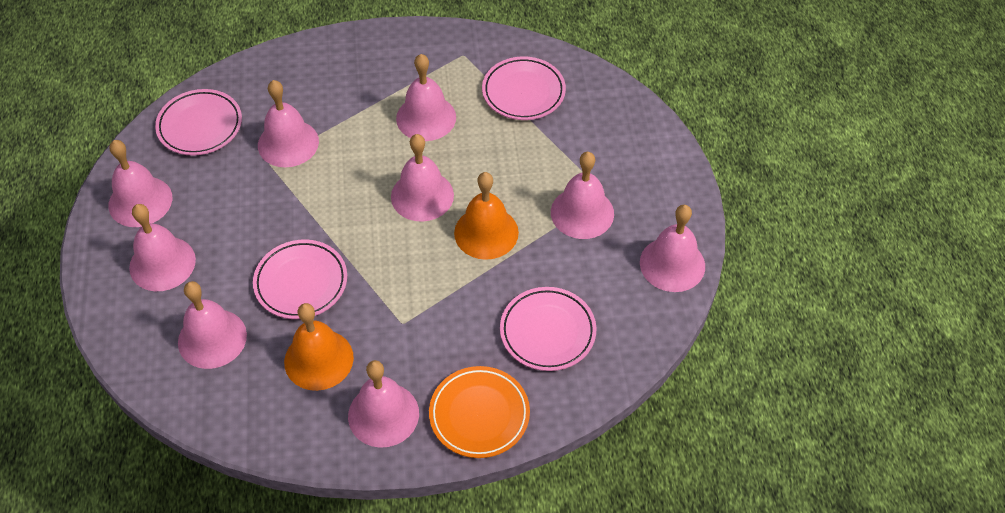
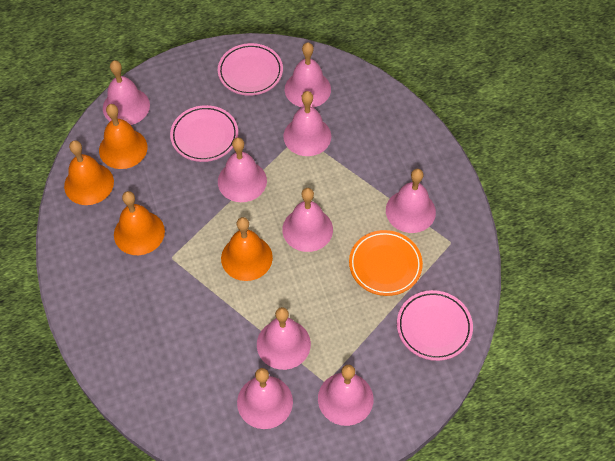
orange bell: 2 -> 4
pink plate: 4 -> 3

